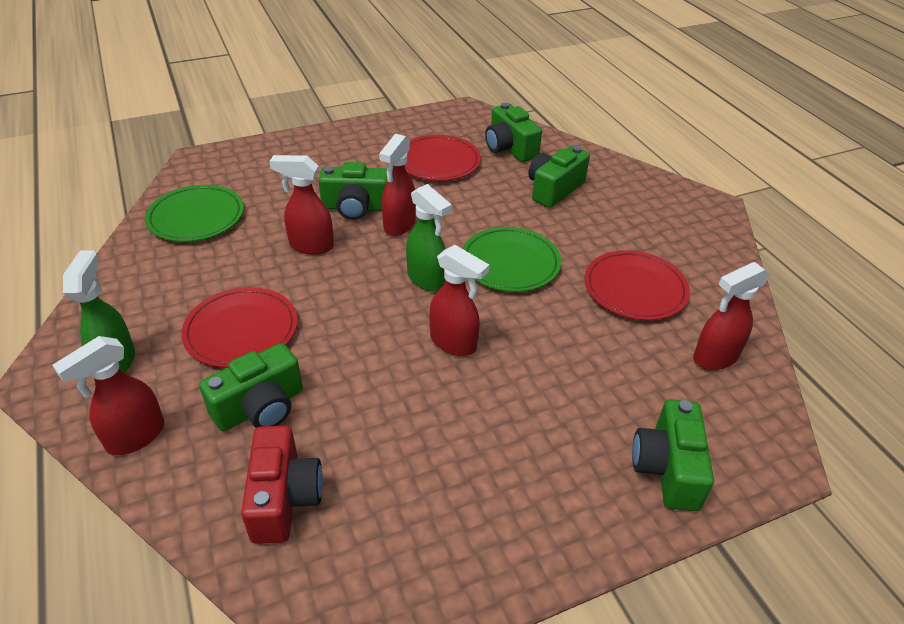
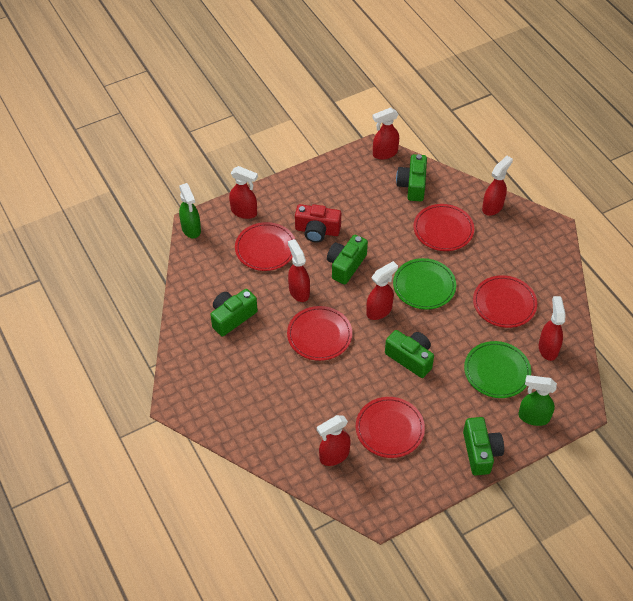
red plate: 3 -> 5
red spray bottle: 5 -> 7

